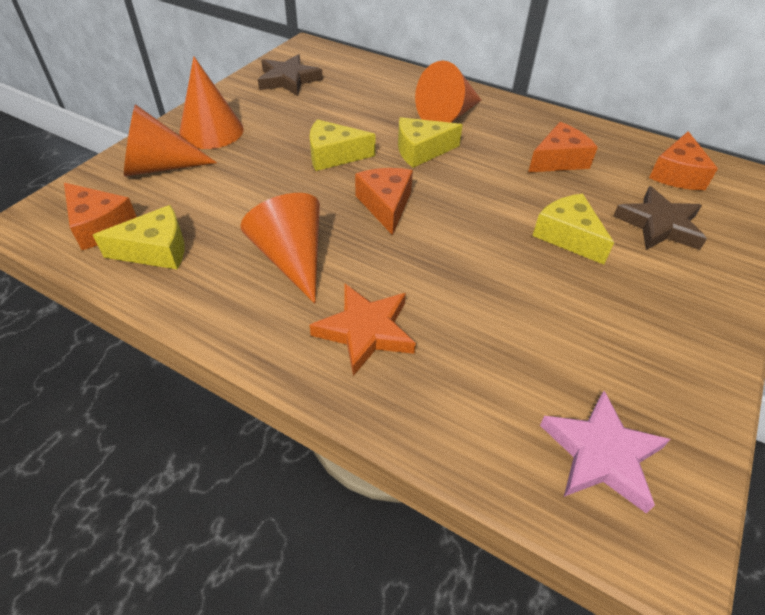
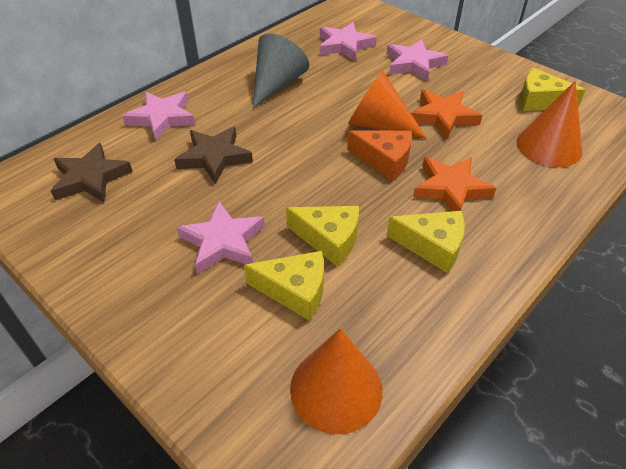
grey cone: 0 -> 1
orange cheese: 4 -> 1
orange cone: 4 -> 3
orange star: 1 -> 2
pink star: 1 -> 4

